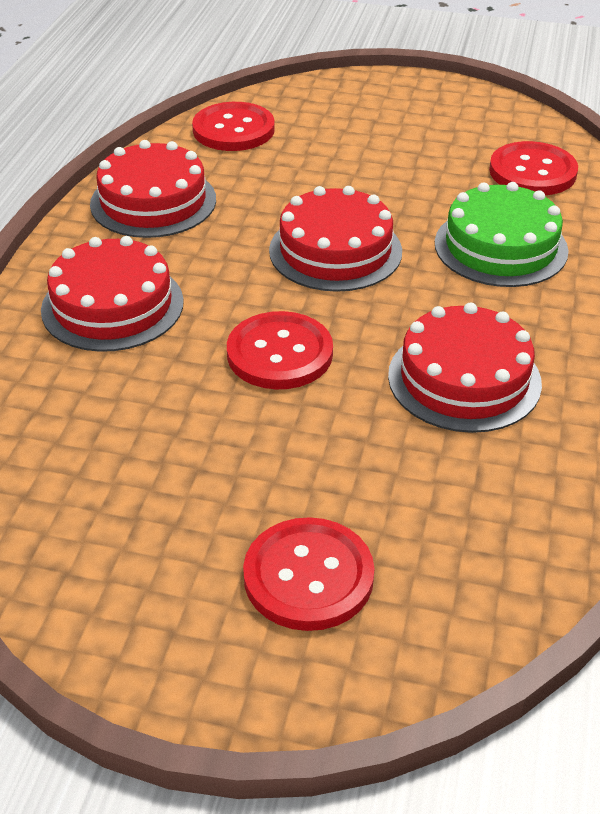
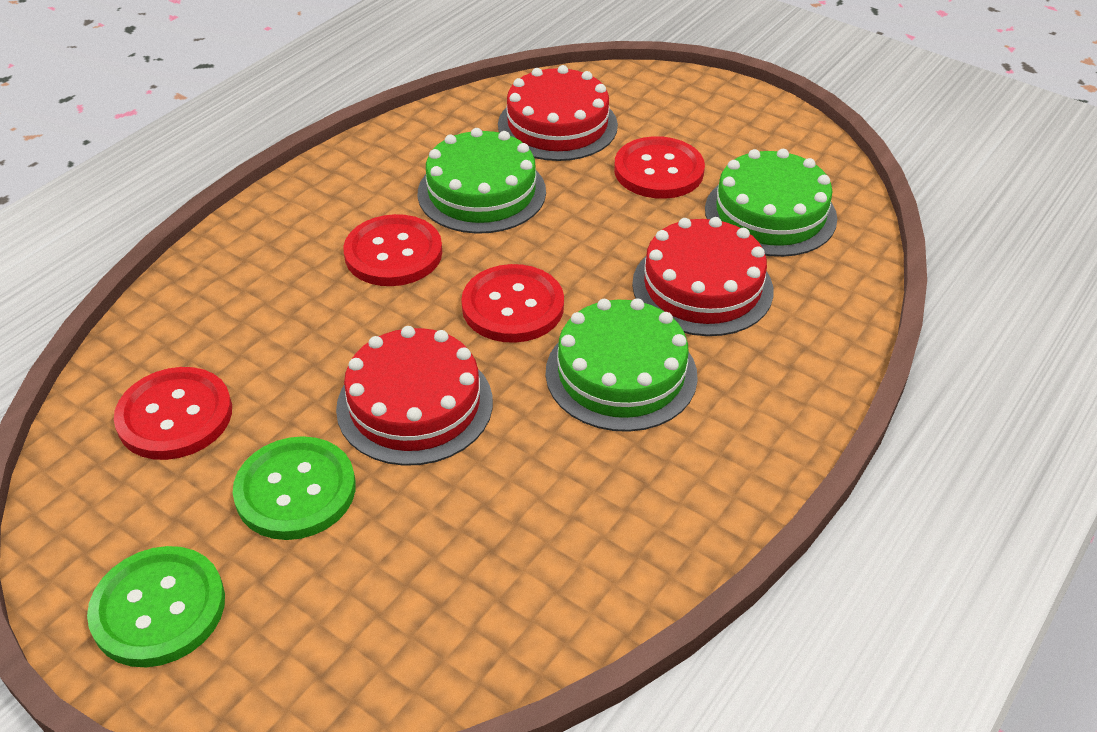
green button: 0 -> 2
green cake: 1 -> 3
red cake: 4 -> 3

